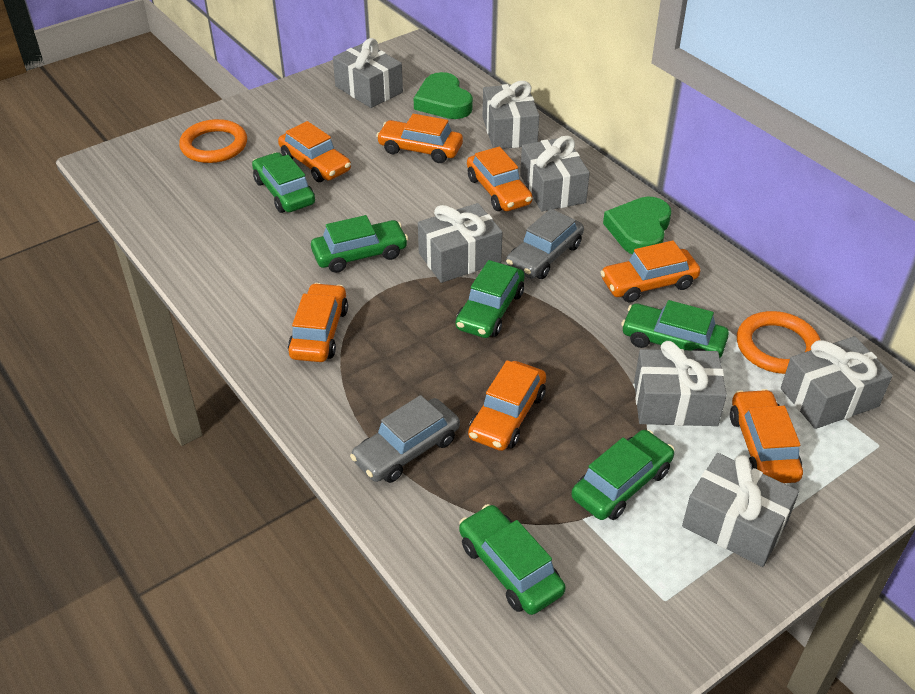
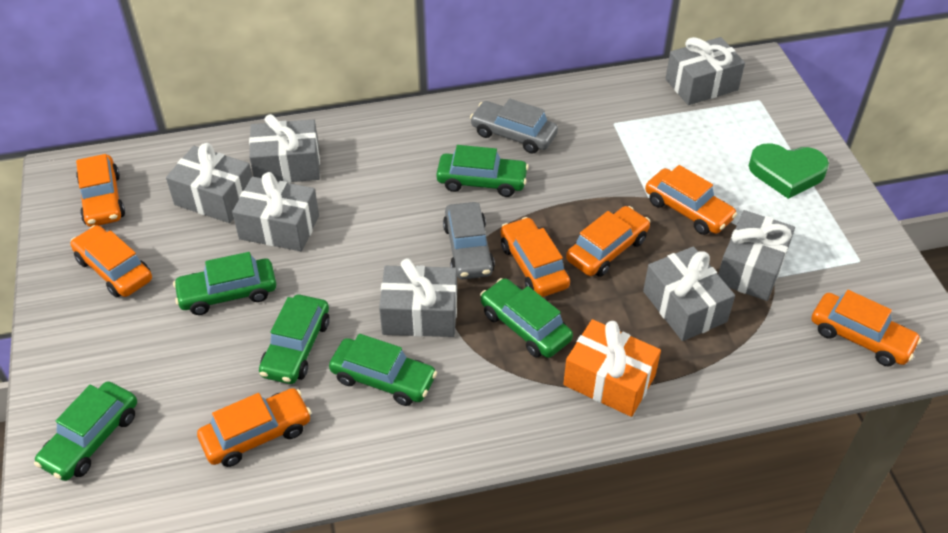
green heart: 2 -> 1
orange gift: 0 -> 1
orange ring: 2 -> 0

